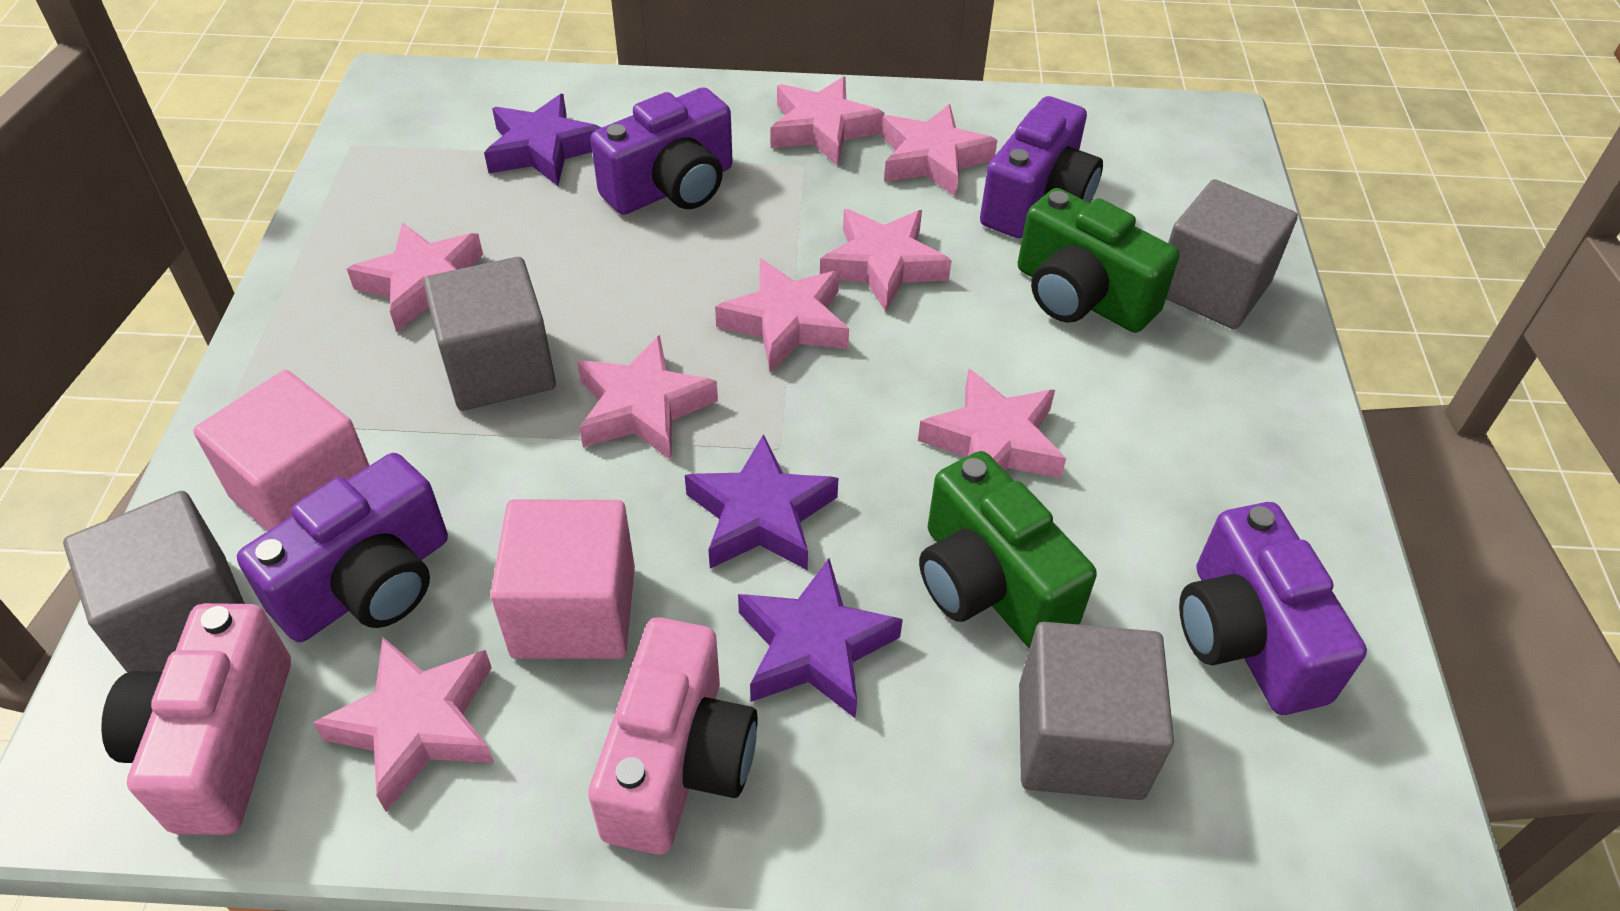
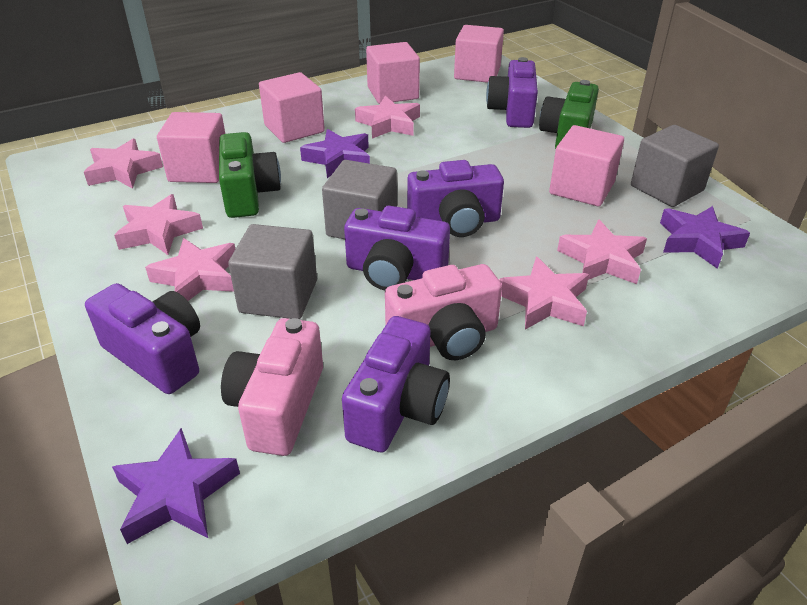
grey cube: 4 -> 3
pink cube: 2 -> 5
pink star: 8 -> 6
purple camera: 4 -> 5

